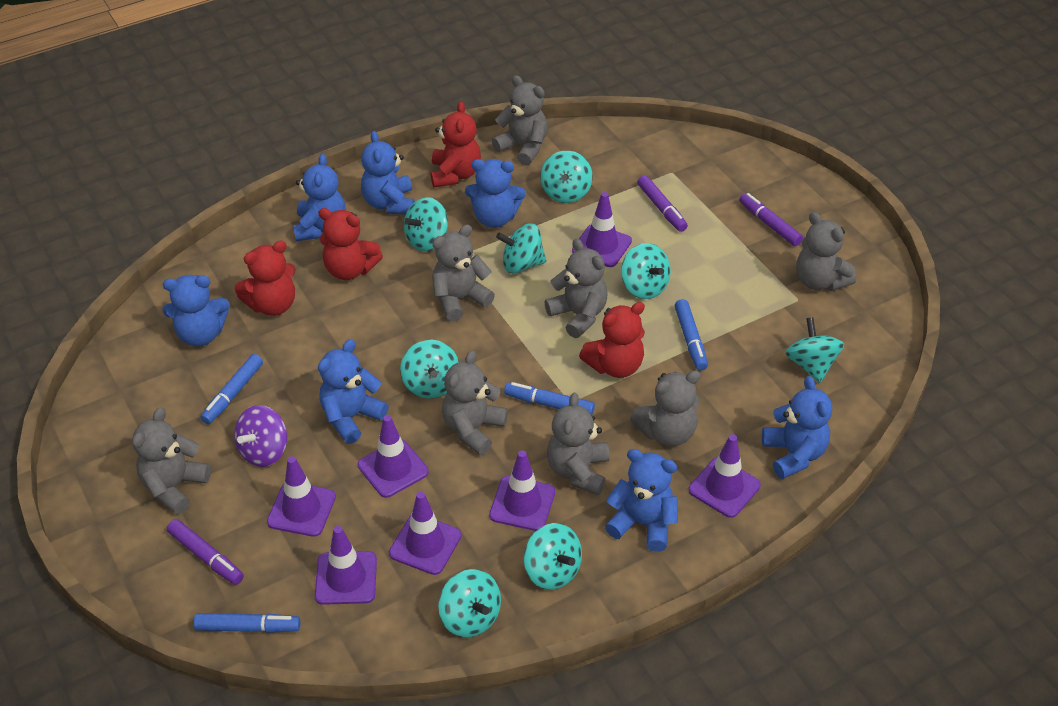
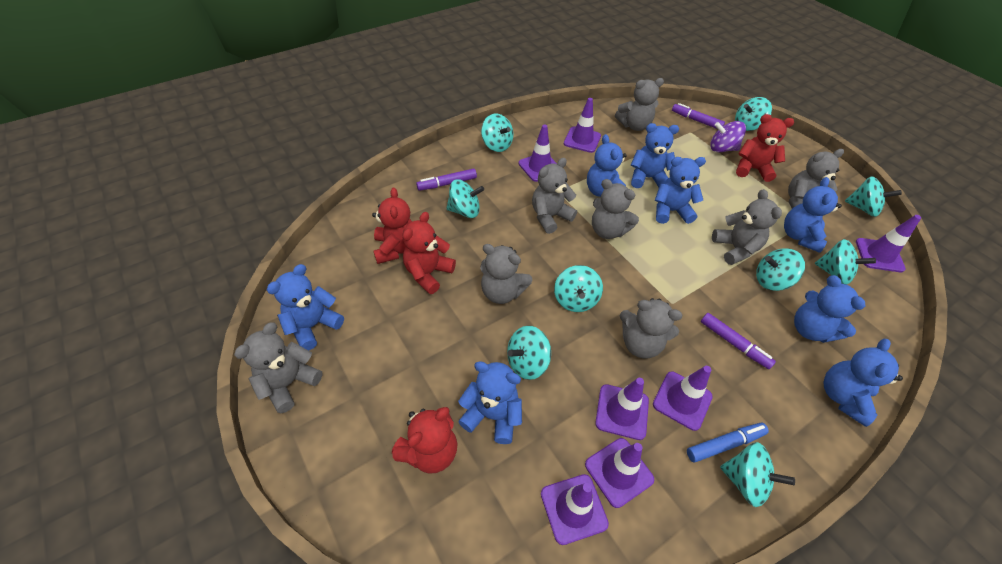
blue marker: 4 -> 1
blue teddy bear: 7 -> 8
turquoise spinning top: 8 -> 9

